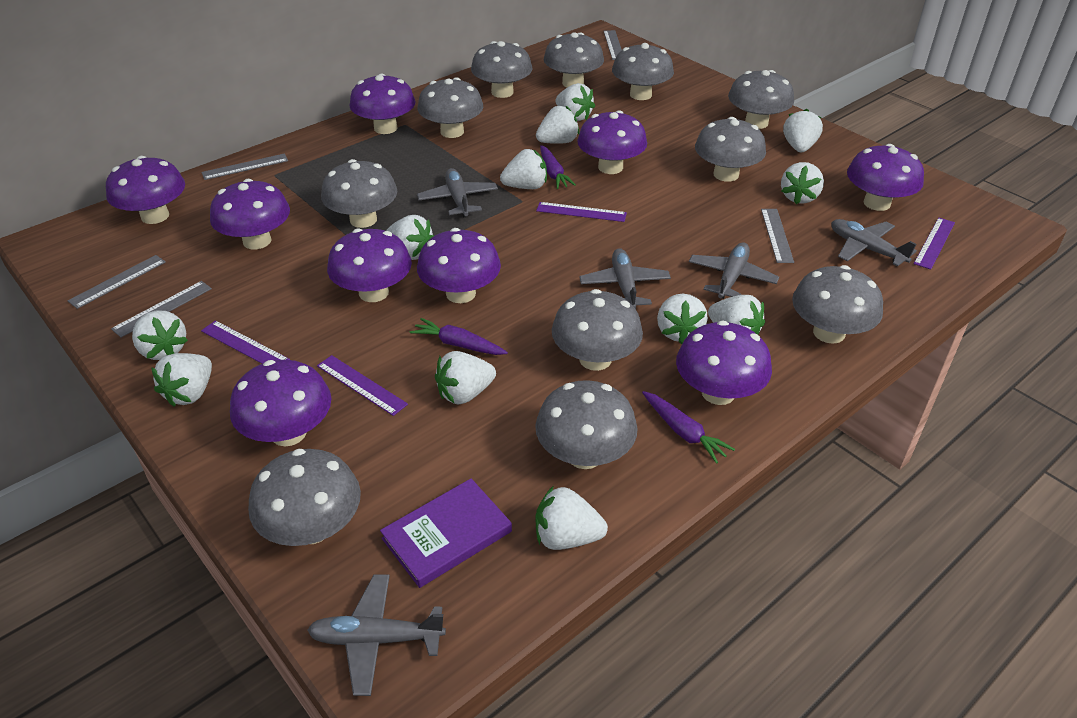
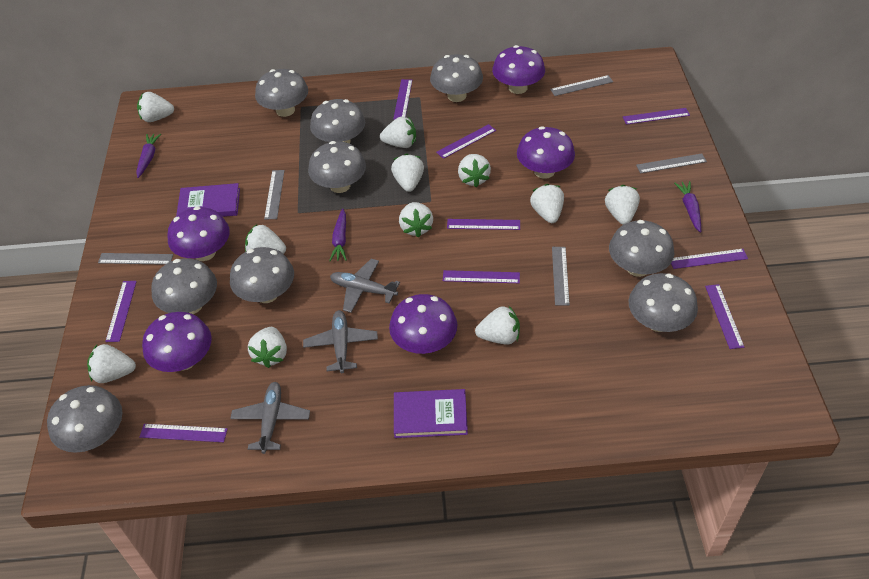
grey mushroom: 11 -> 9
grey plane: 5 -> 3
purple book: 1 -> 2
purple mushroom: 9 -> 5
purple ruler: 4 -> 9
white strawberry: 12 -> 11

